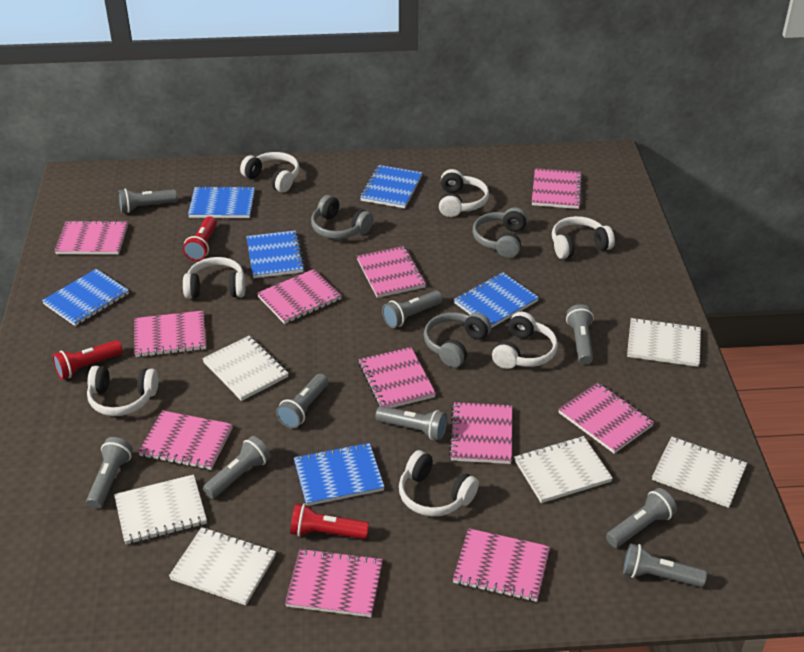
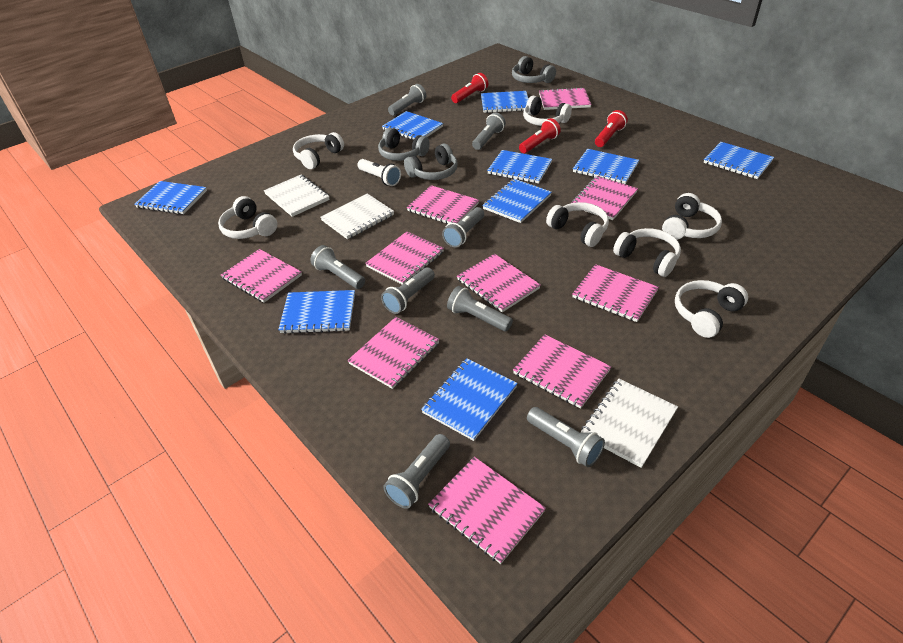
blue notebook: 6 -> 9
grey flashlight: 9 -> 8
pink notebook: 11 -> 10
white flashlight: 0 -> 1
white notebook: 6 -> 3

